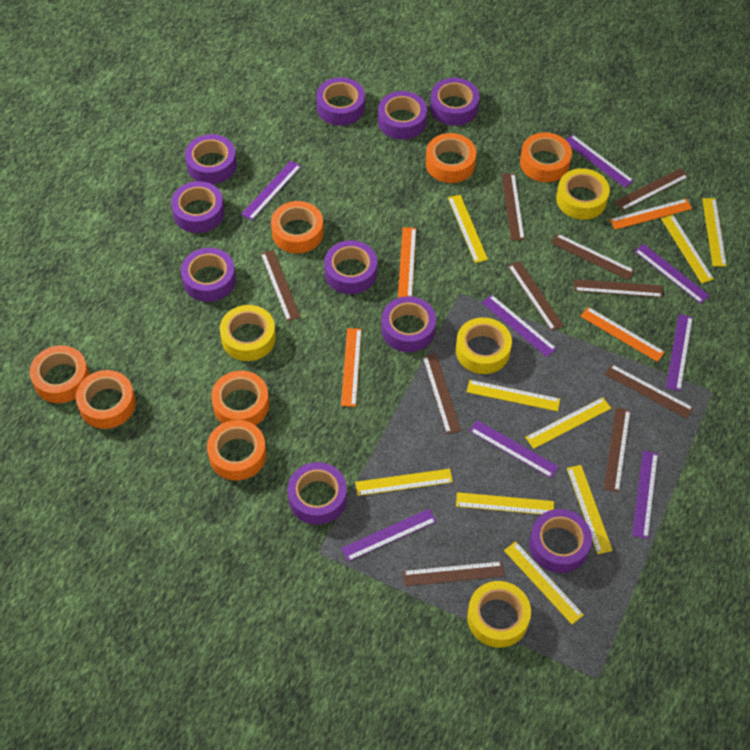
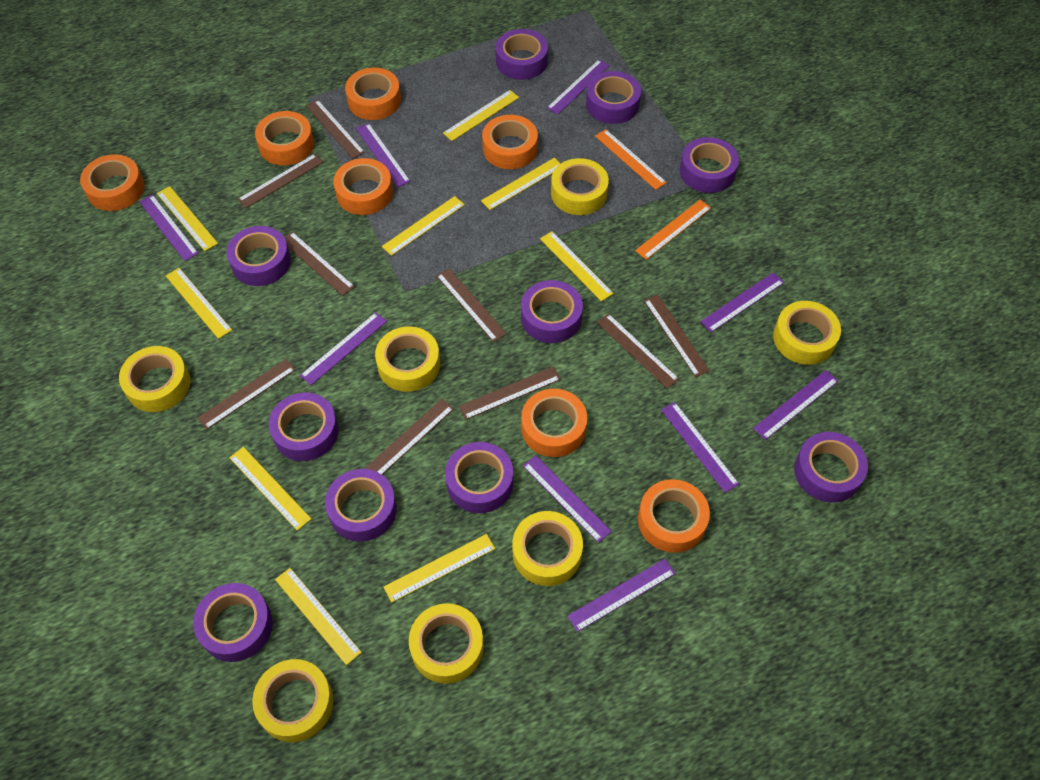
brown ruler: 10 -> 9
orange ruler: 4 -> 2
purple ruler: 8 -> 9
yellow tape: 4 -> 7

